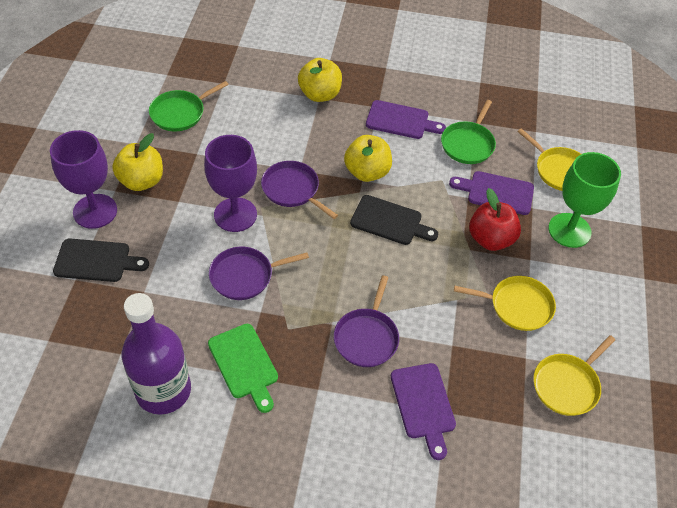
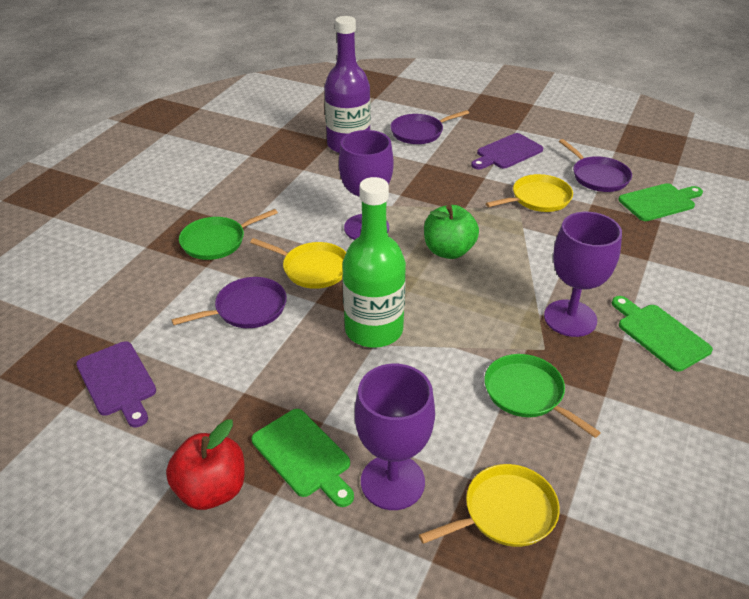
black cutting board: 2 -> 0
green apple: 0 -> 1
green bottle: 0 -> 1
green cutting board: 1 -> 3
green goblet: 1 -> 0
purple cutting board: 3 -> 2
purple goblet: 2 -> 3
yellow apple: 3 -> 0

